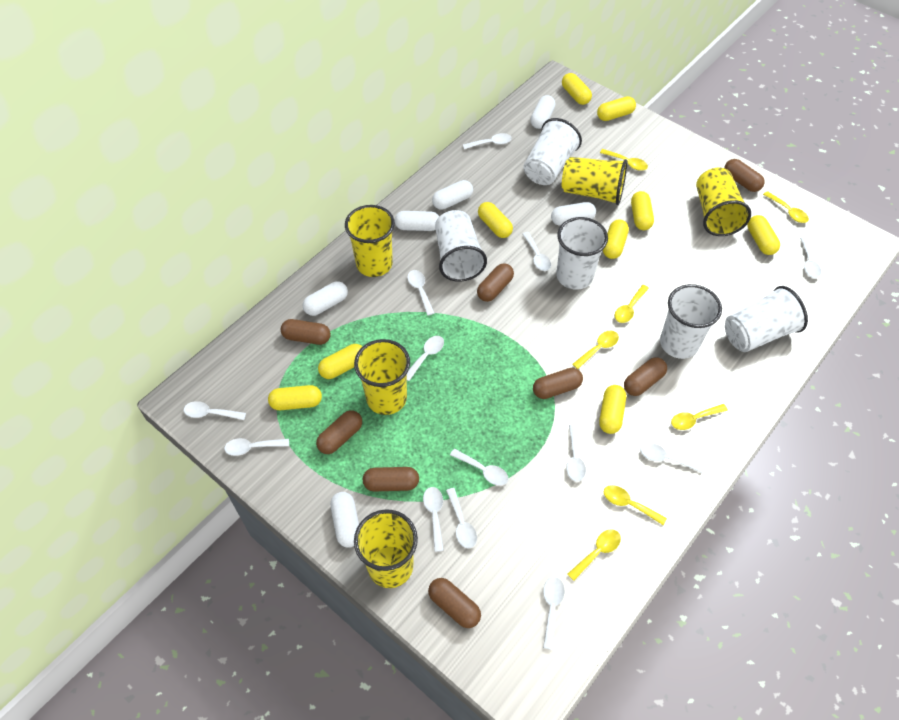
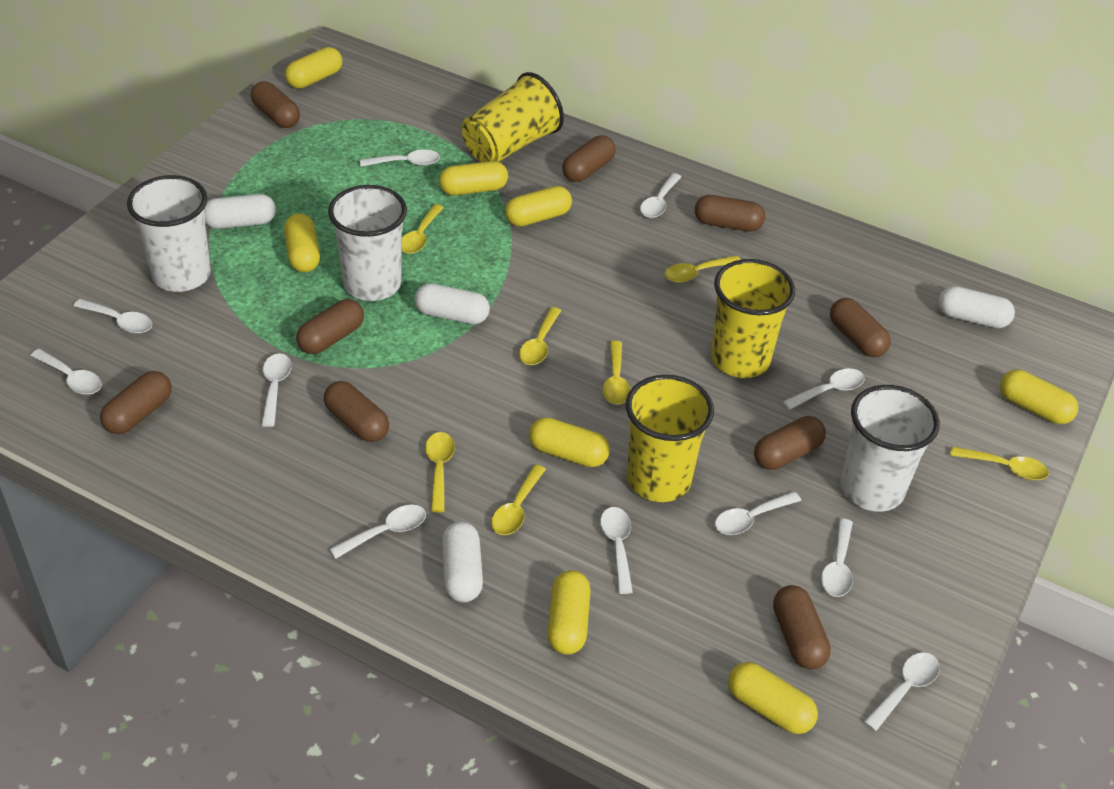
brown capsule: 8 -> 9
white capsule: 6 -> 4
white cup: 5 -> 3
white spoon: 13 -> 11
yellow capsule: 9 -> 8
yellow cup: 5 -> 3

